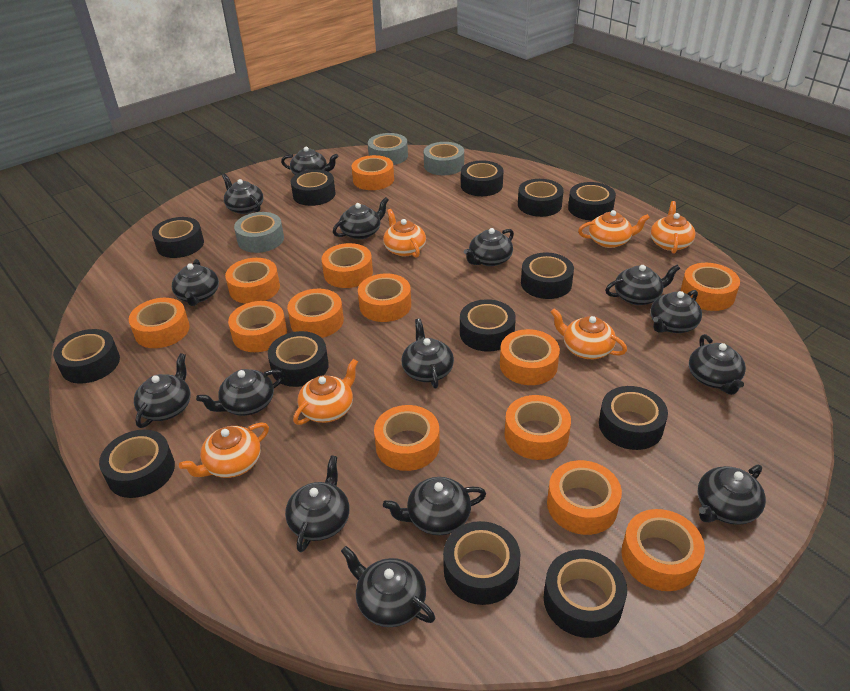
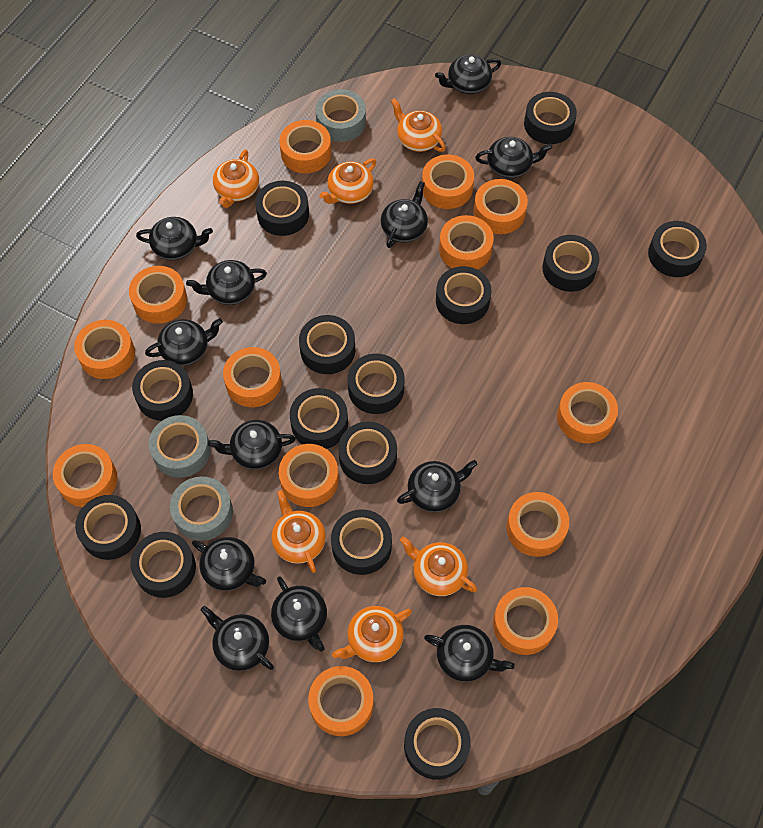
black tape: 13 -> 14
black teapot: 15 -> 12

